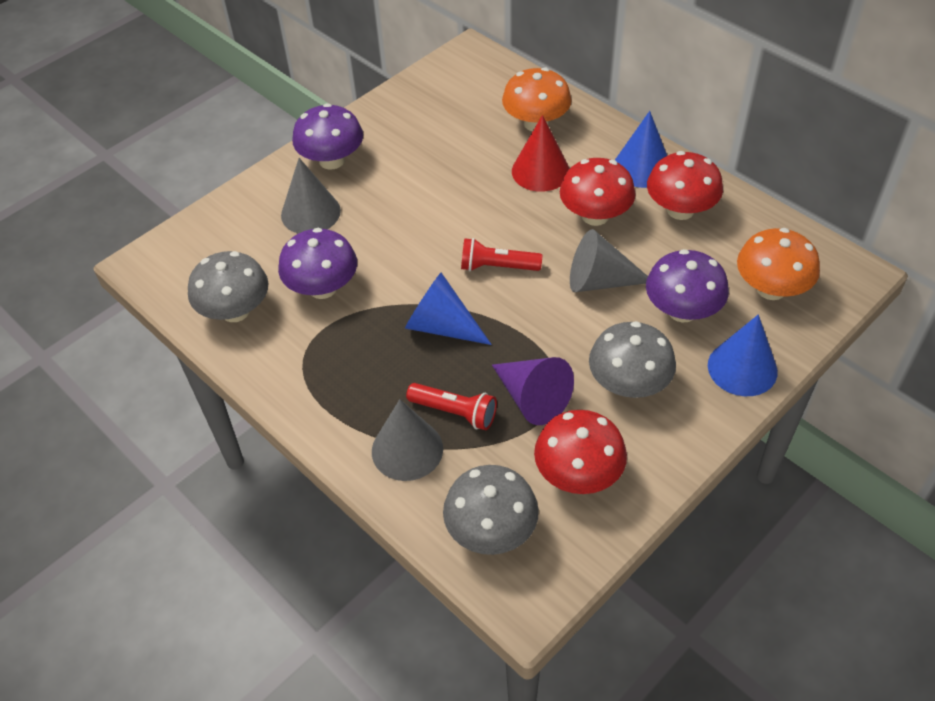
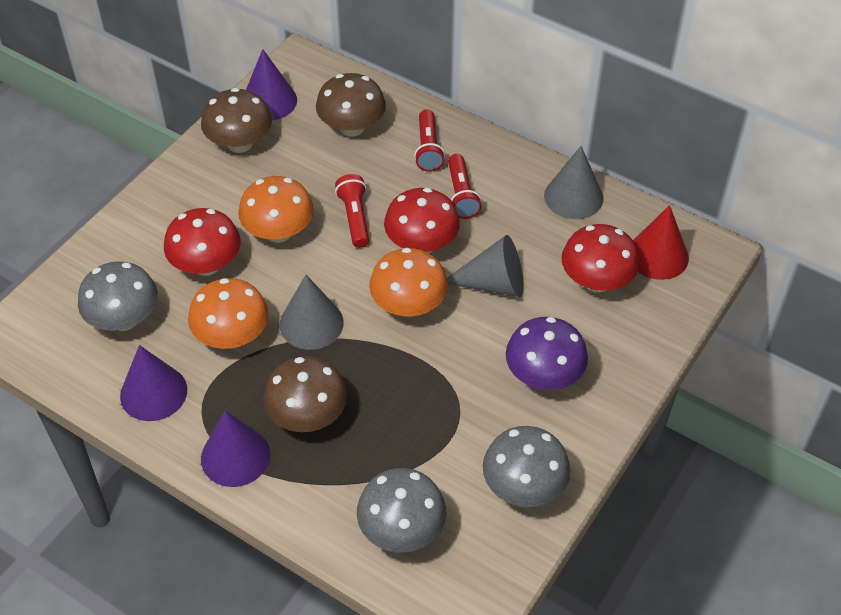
blue cone: 3 -> 0
brown mushroom: 0 -> 3
orange mushroom: 2 -> 3
purple cone: 1 -> 3
purple mushroom: 3 -> 1
red flashlight: 2 -> 3

